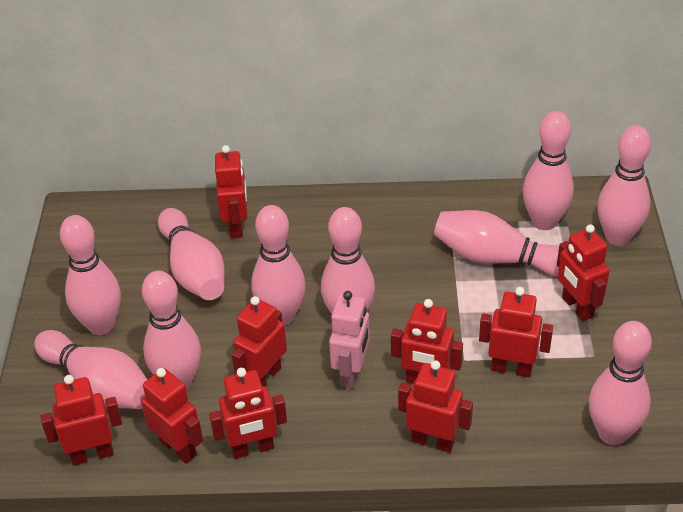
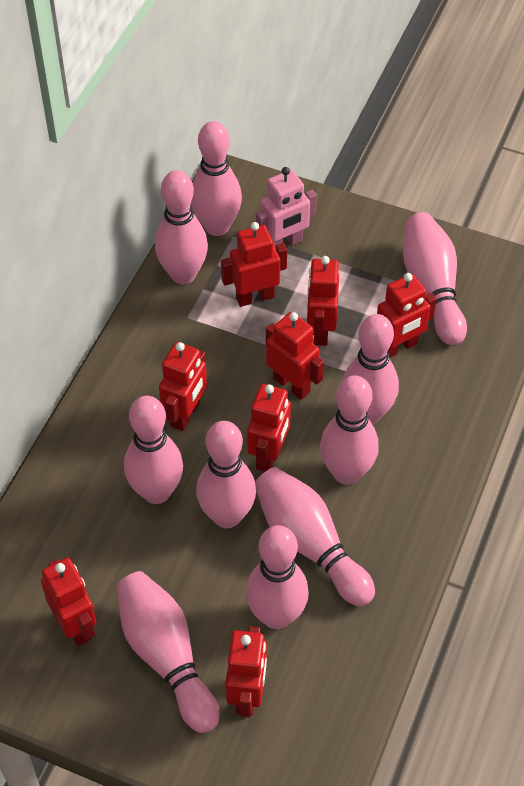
red robot: 9 -> 8

